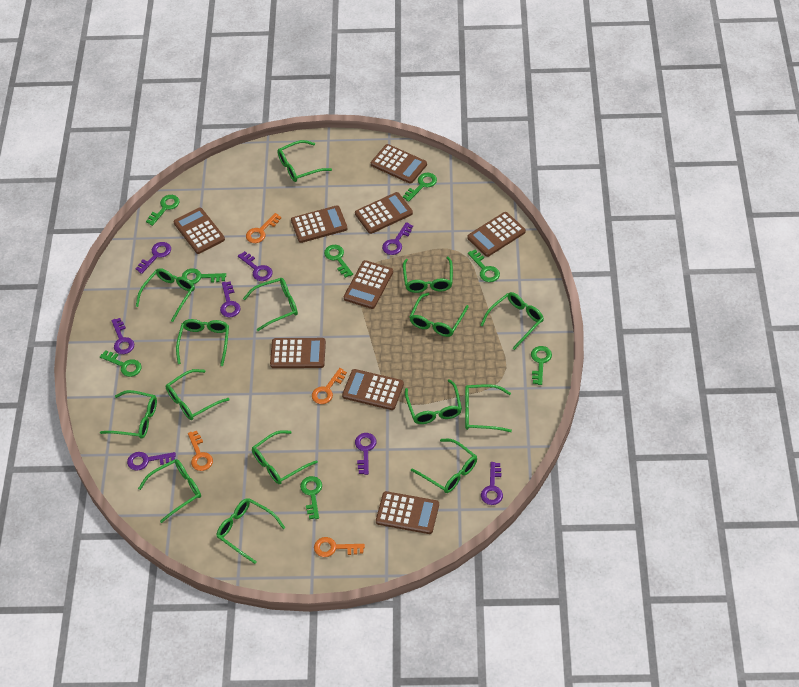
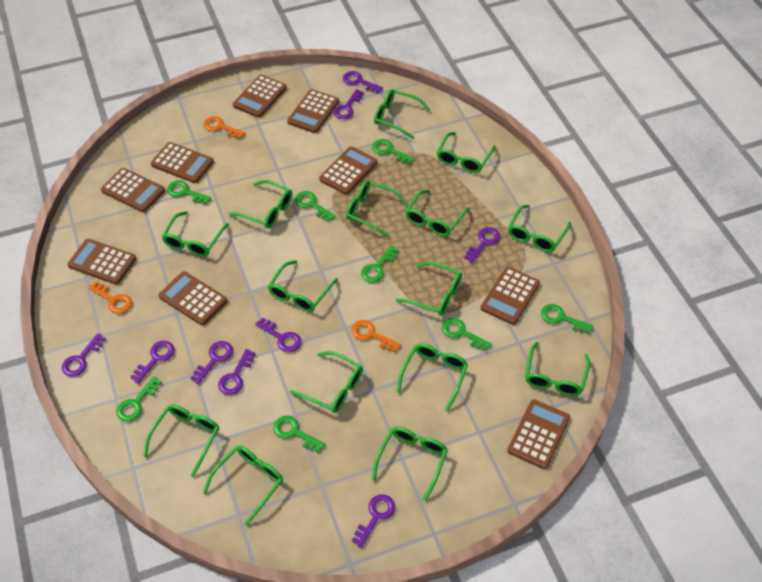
orange key: 4 -> 3
purple key: 8 -> 9

